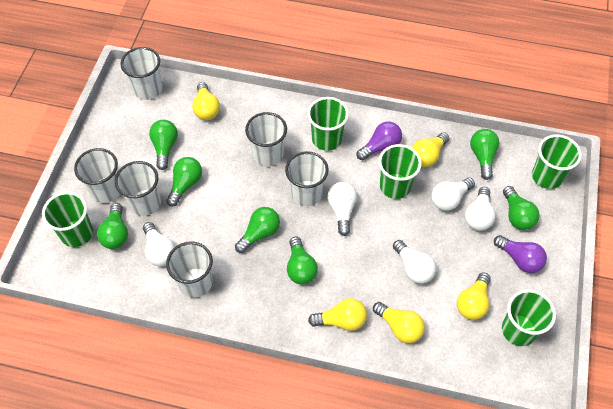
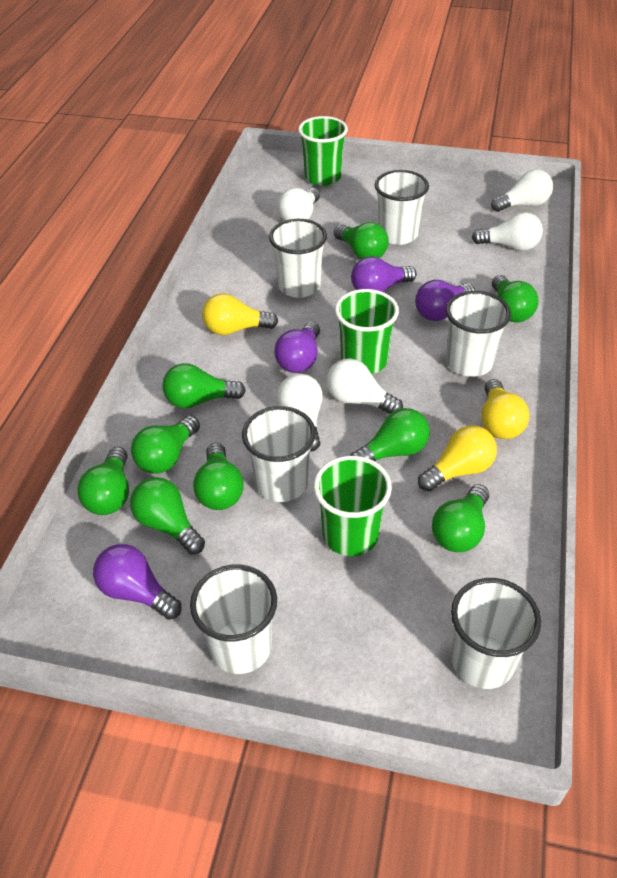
green cup: 5 -> 3
green light bulb: 7 -> 9
purple light bulb: 2 -> 4
yellow light bulb: 5 -> 3

